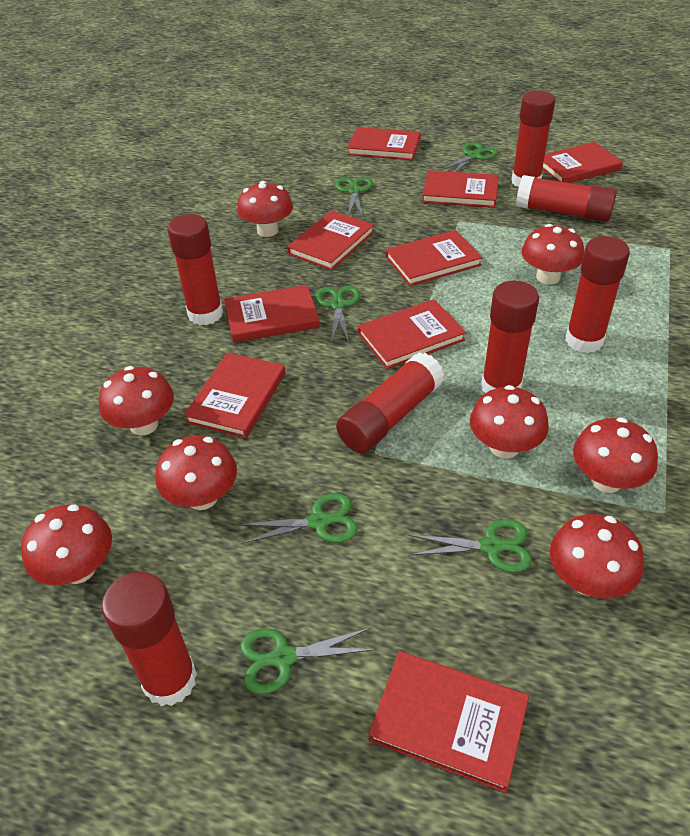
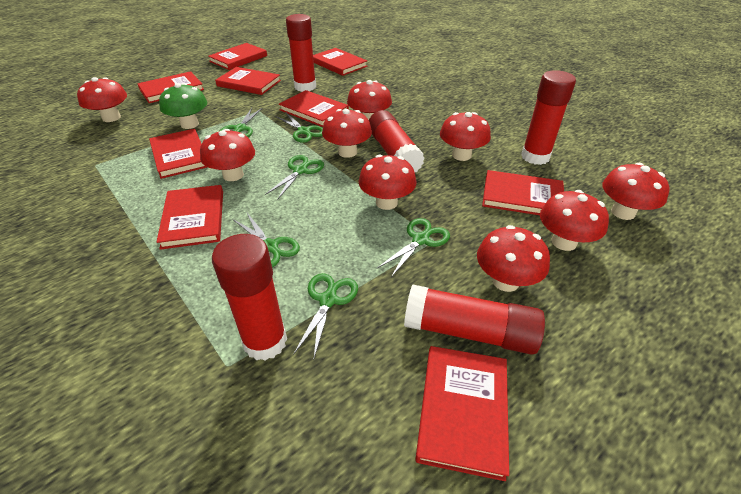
green mushroom: 0 -> 1
red glue stick: 7 -> 5
red mushroom: 8 -> 9

